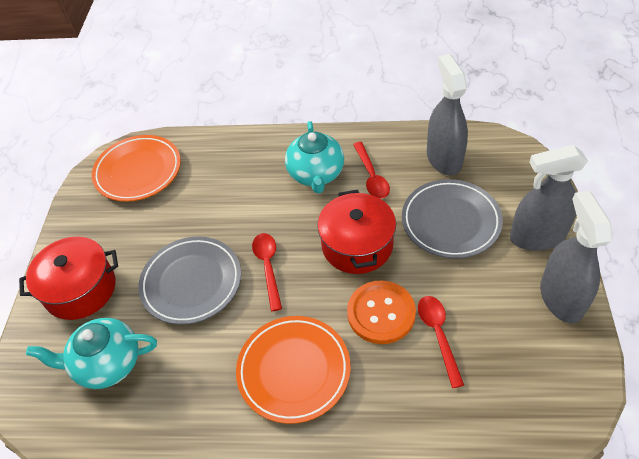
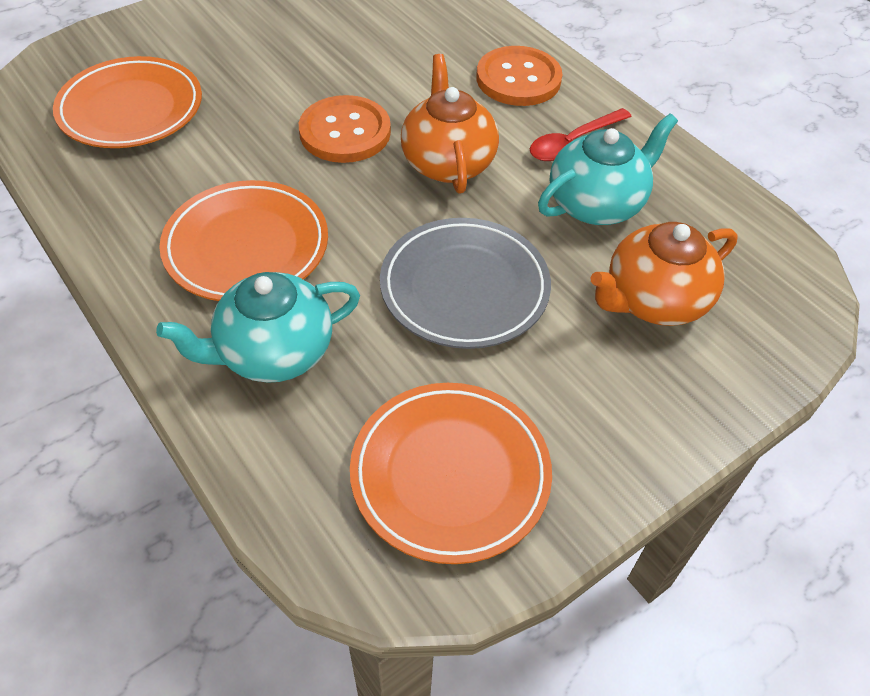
grey plate: 2 -> 1
grey spray bottle: 3 -> 0
orange button: 1 -> 2
orange plate: 2 -> 3
orange teapot: 0 -> 2
red pot: 2 -> 0
red spoon: 3 -> 1

